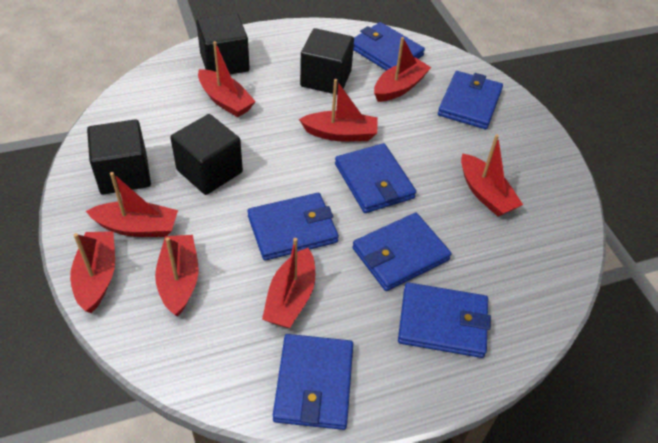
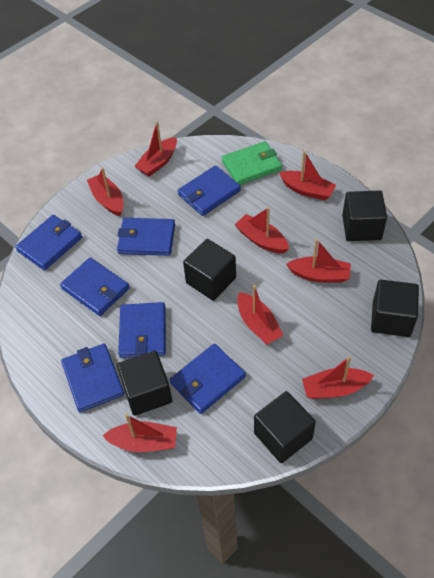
black cube: 4 -> 5
green wallet: 0 -> 1

